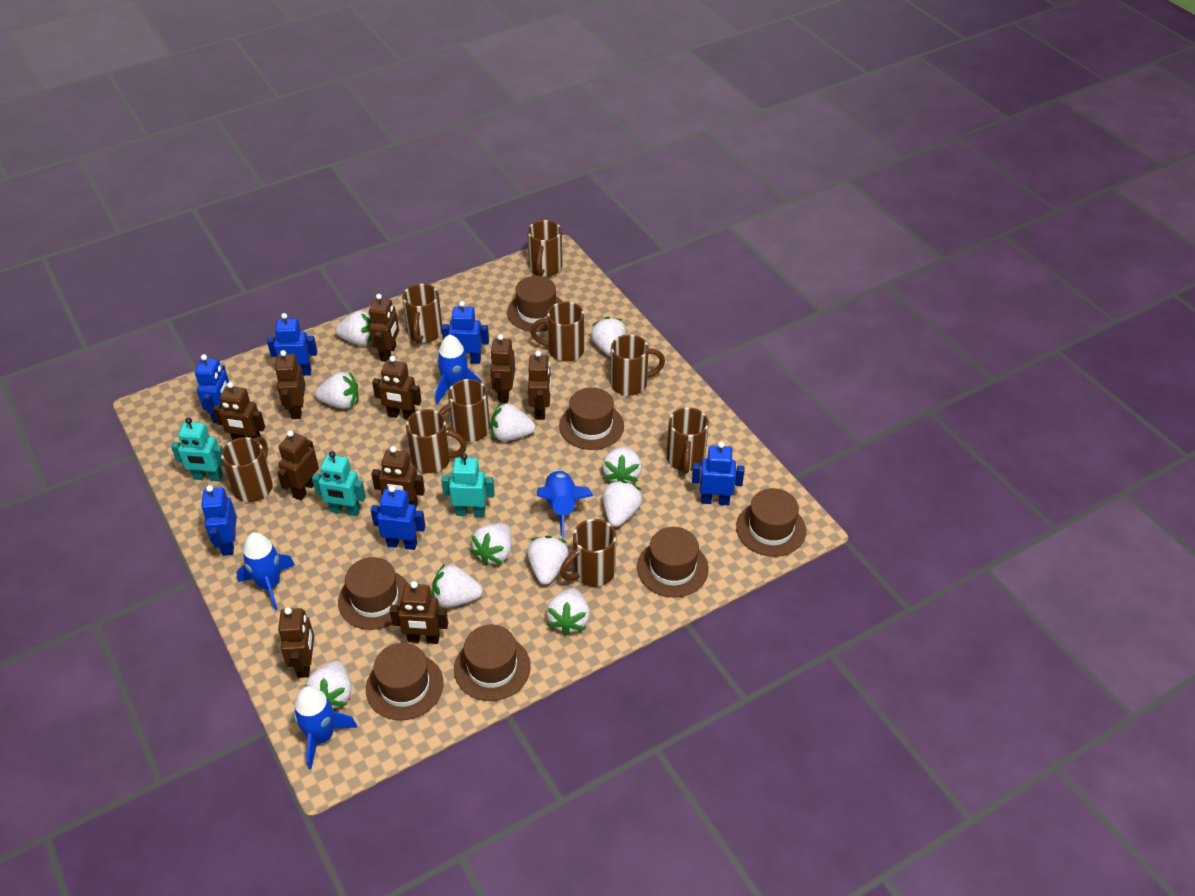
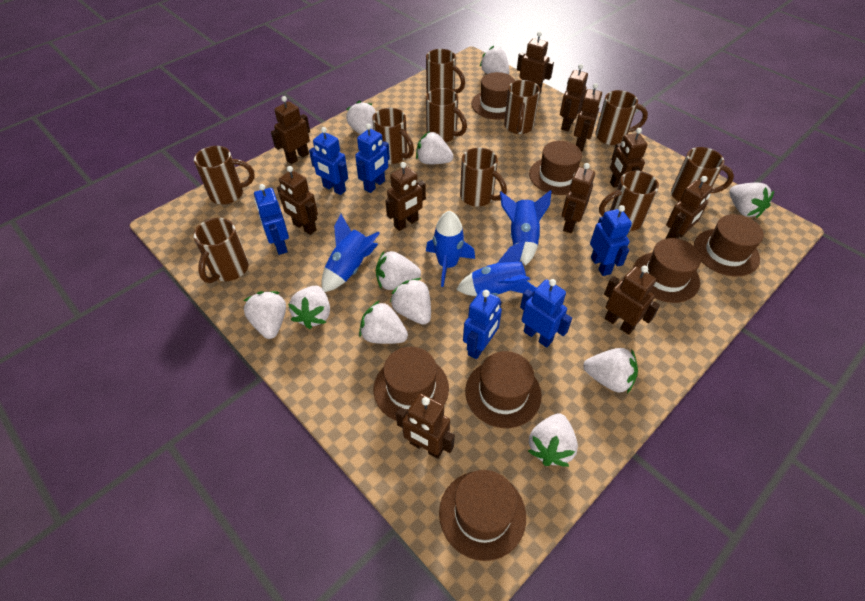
brown mug: 9 -> 10
brown robot: 10 -> 11
turquoise robot: 3 -> 0

